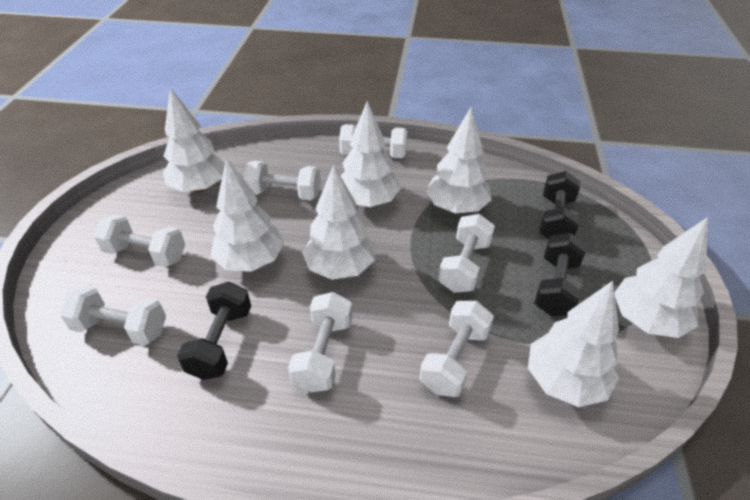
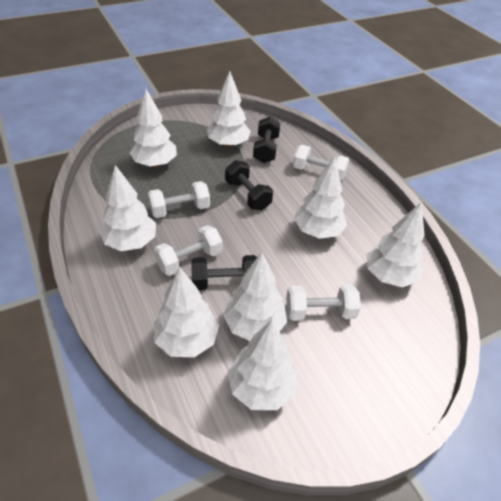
white dumbbell: 7 -> 4
white tree: 7 -> 8

